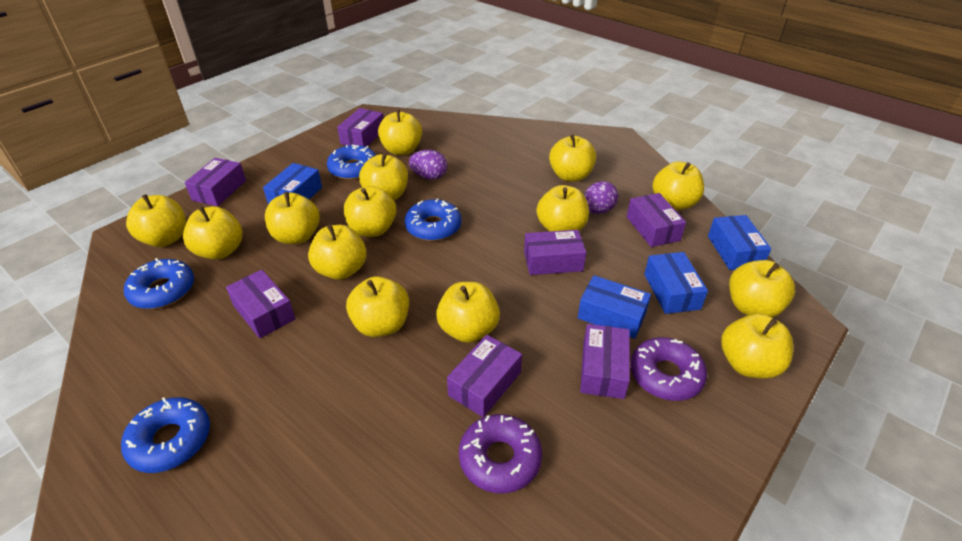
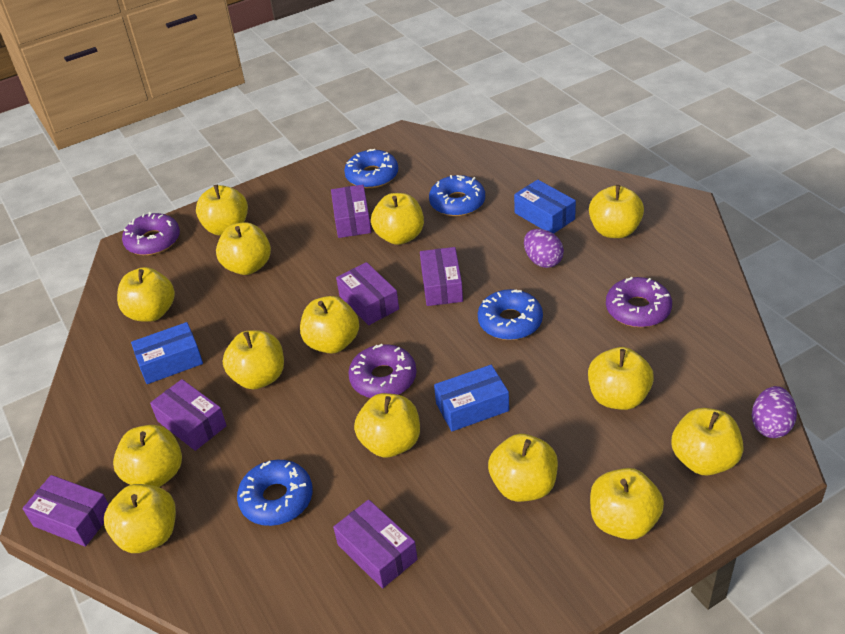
blue box: 4 -> 3
purple box: 7 -> 6
purple donut: 2 -> 3

